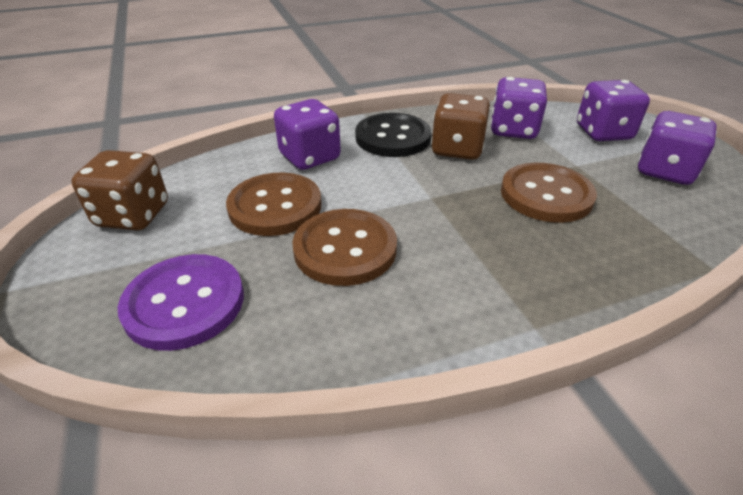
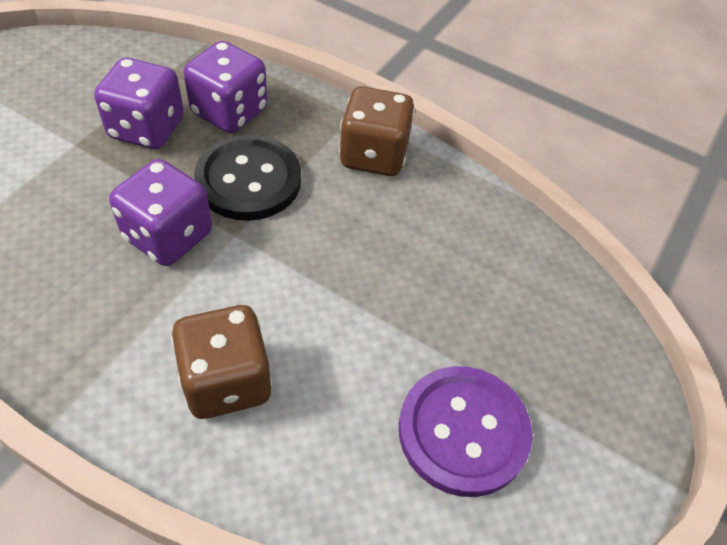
brown button: 3 -> 0
purple dice: 4 -> 3

